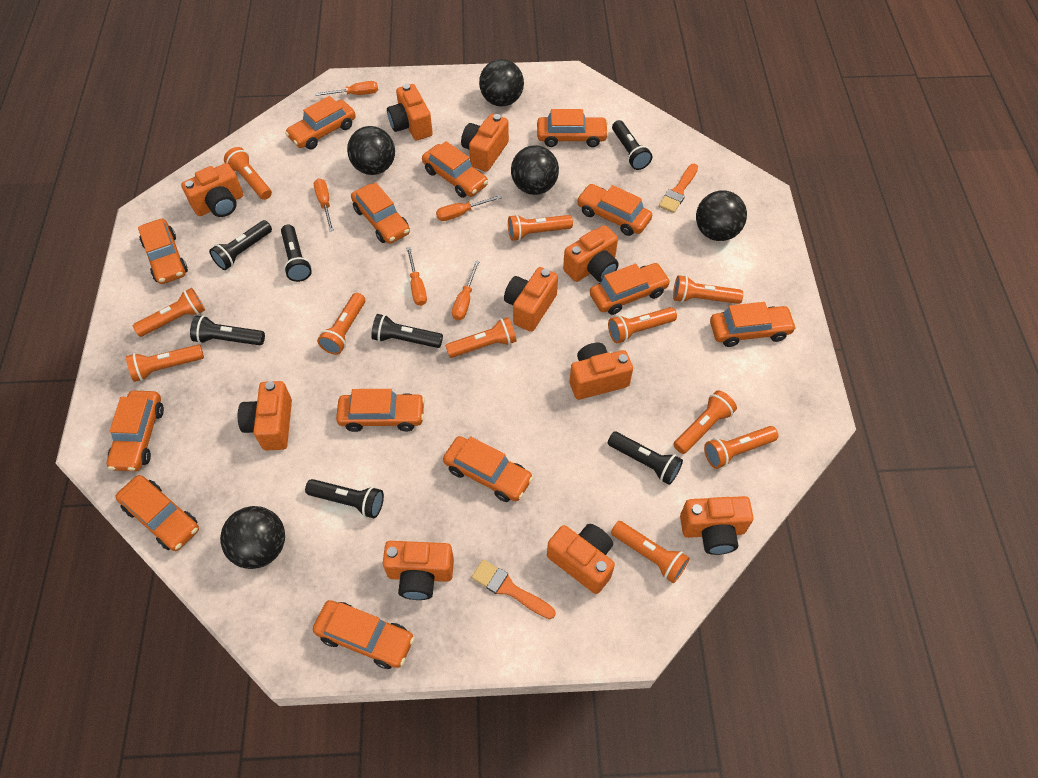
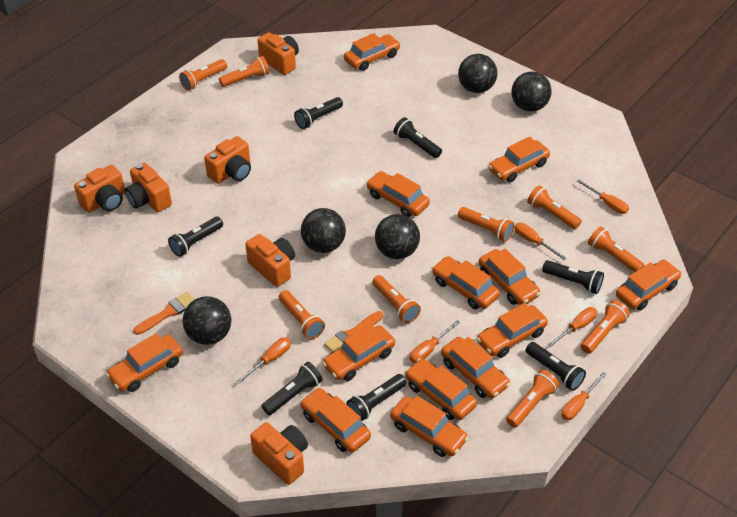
orange camera: 10 -> 6
orange flashlight: 11 -> 9
orange screwdriver: 5 -> 6

